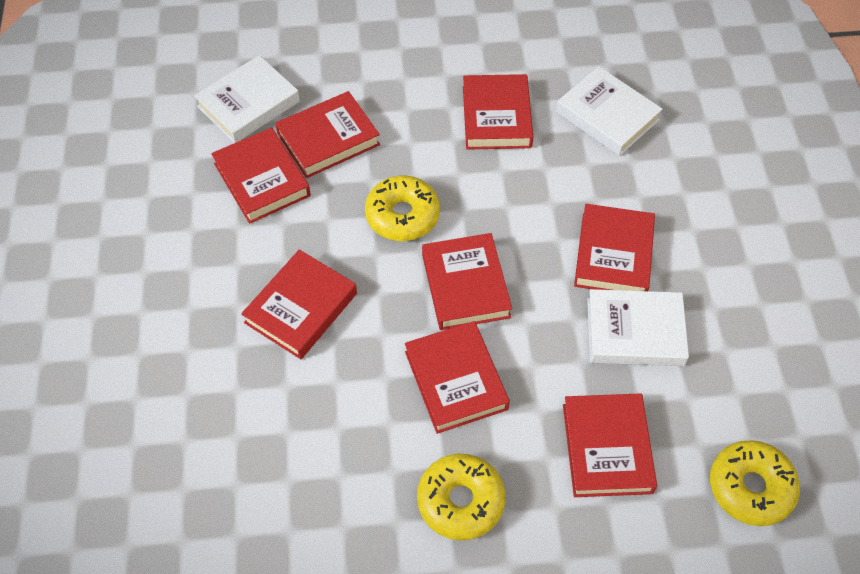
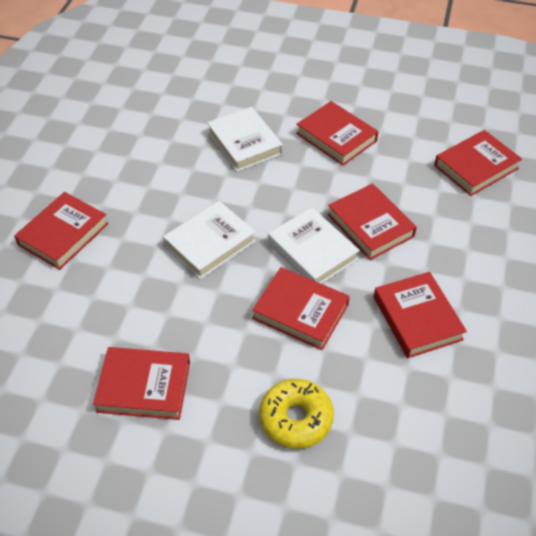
red book: 8 -> 7
yellow donut: 3 -> 1

